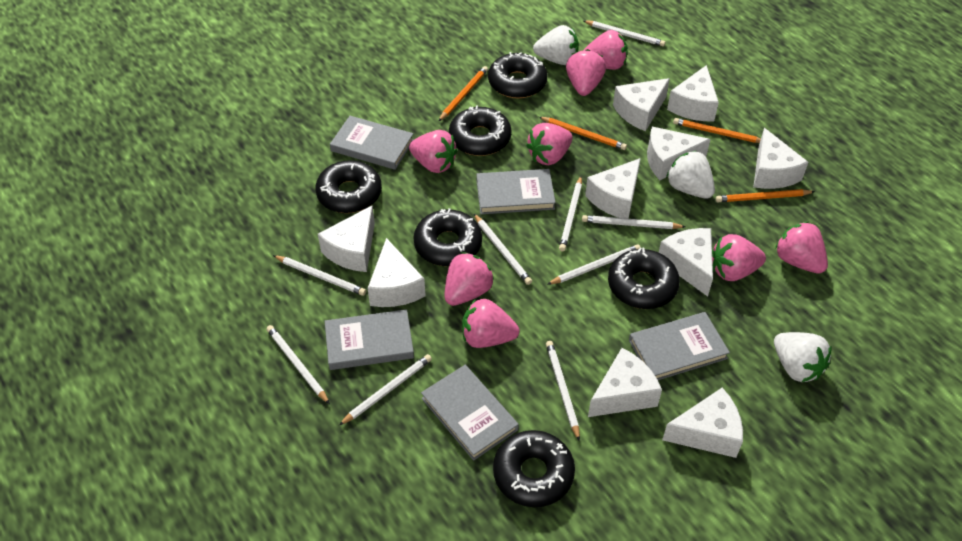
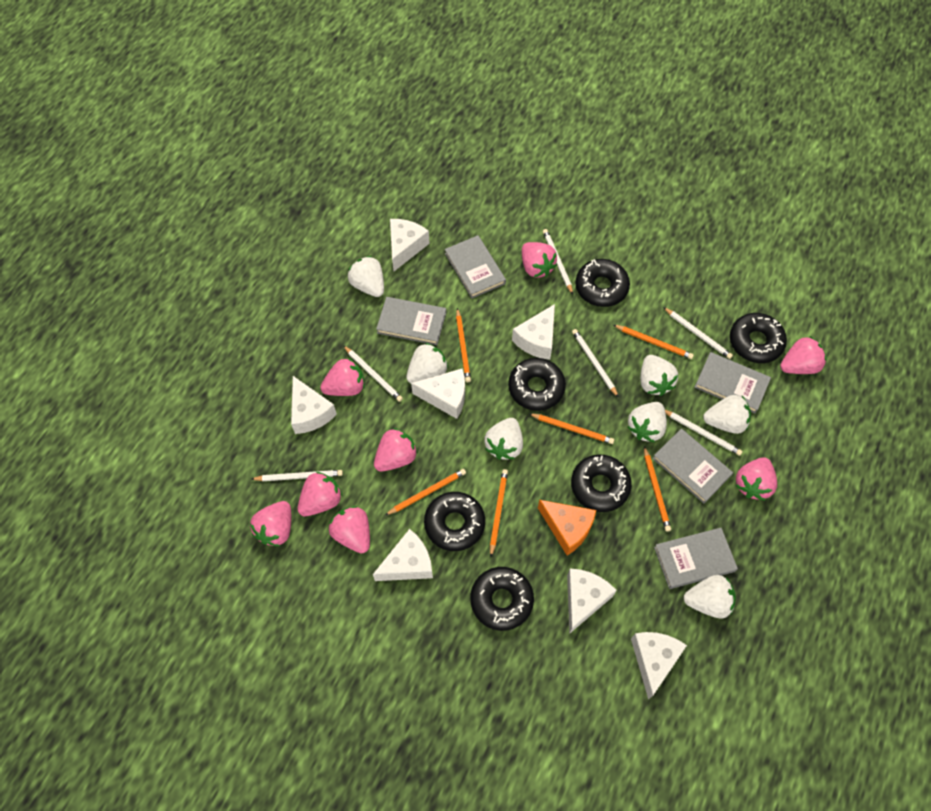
orange cheese: 0 -> 1
orange pencil: 4 -> 6
white cheese: 10 -> 7
white pencil: 9 -> 6
white strawberry: 3 -> 7

